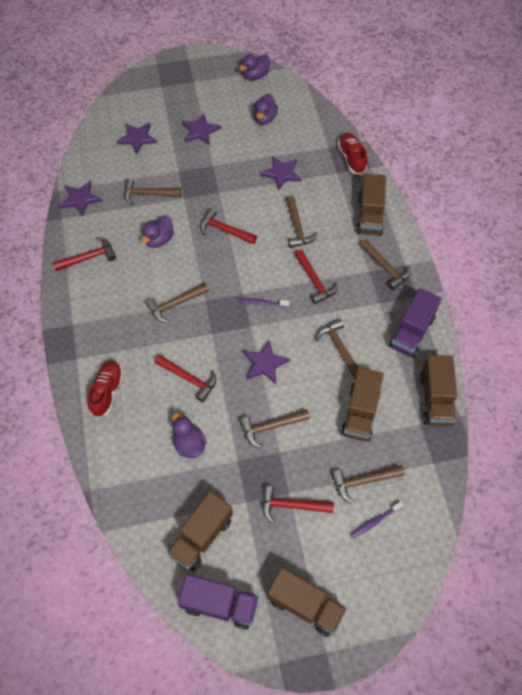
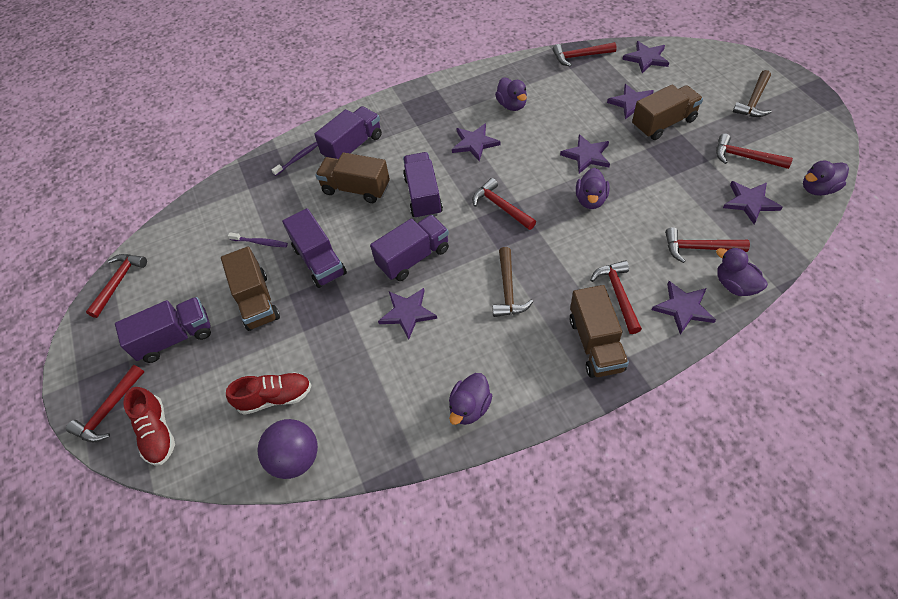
brown hammer: 7 -> 2
brown truck: 5 -> 4
purple ball: 0 -> 1
purple duck: 4 -> 5
purple star: 5 -> 7
purple truck: 2 -> 5
red hammer: 5 -> 7

